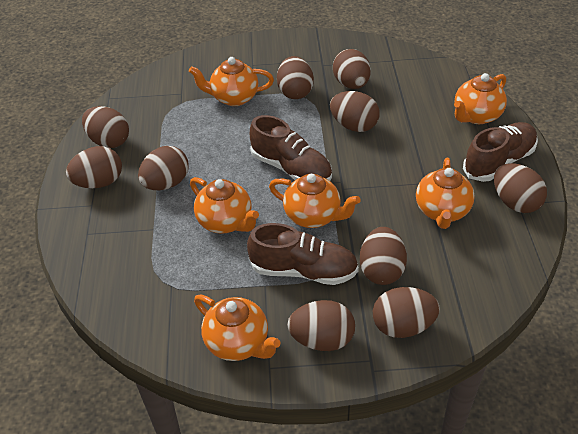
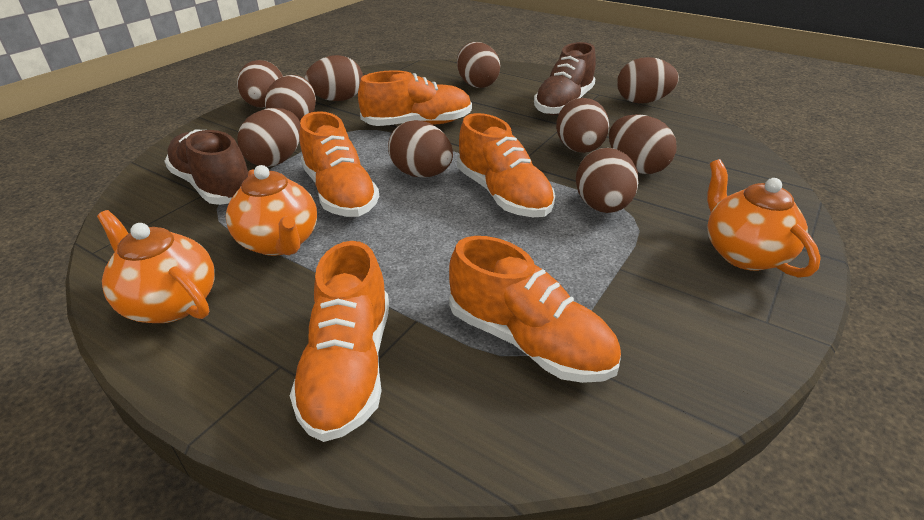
brown shoe: 3 -> 2
orange shoe: 0 -> 5
orange teapot: 6 -> 3

